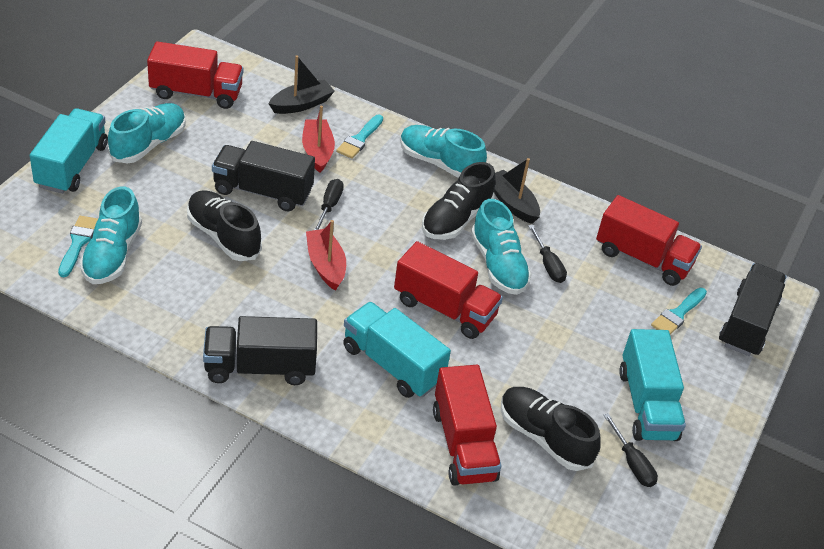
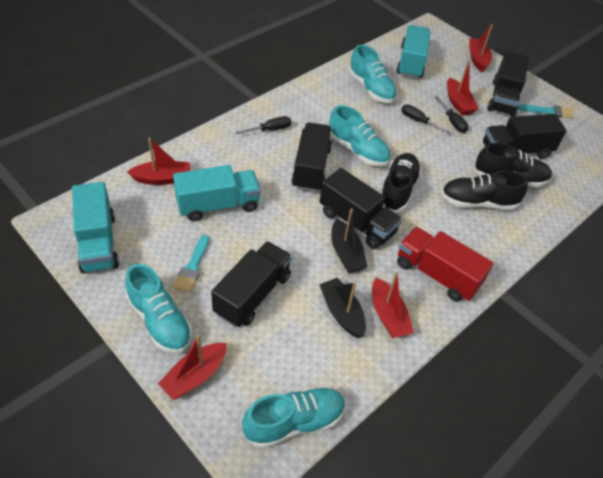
black truck: 3 -> 5
red boat: 2 -> 5
red truck: 4 -> 1
turquoise brush: 3 -> 2

